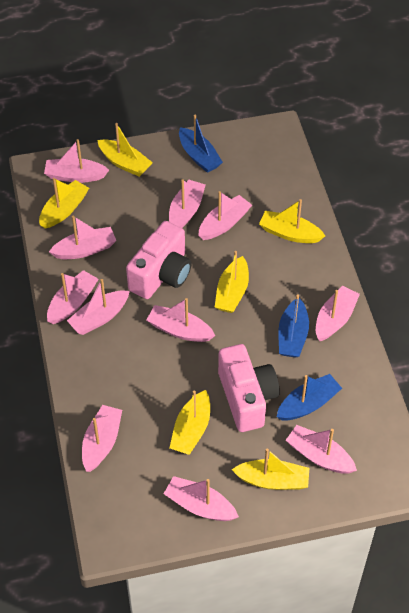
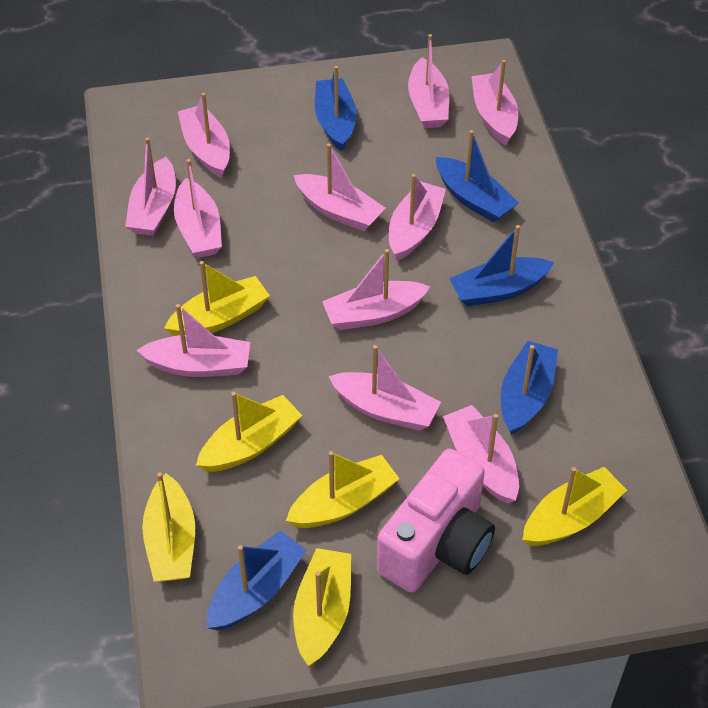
blue boat: 3 -> 5
pink camera: 2 -> 1

